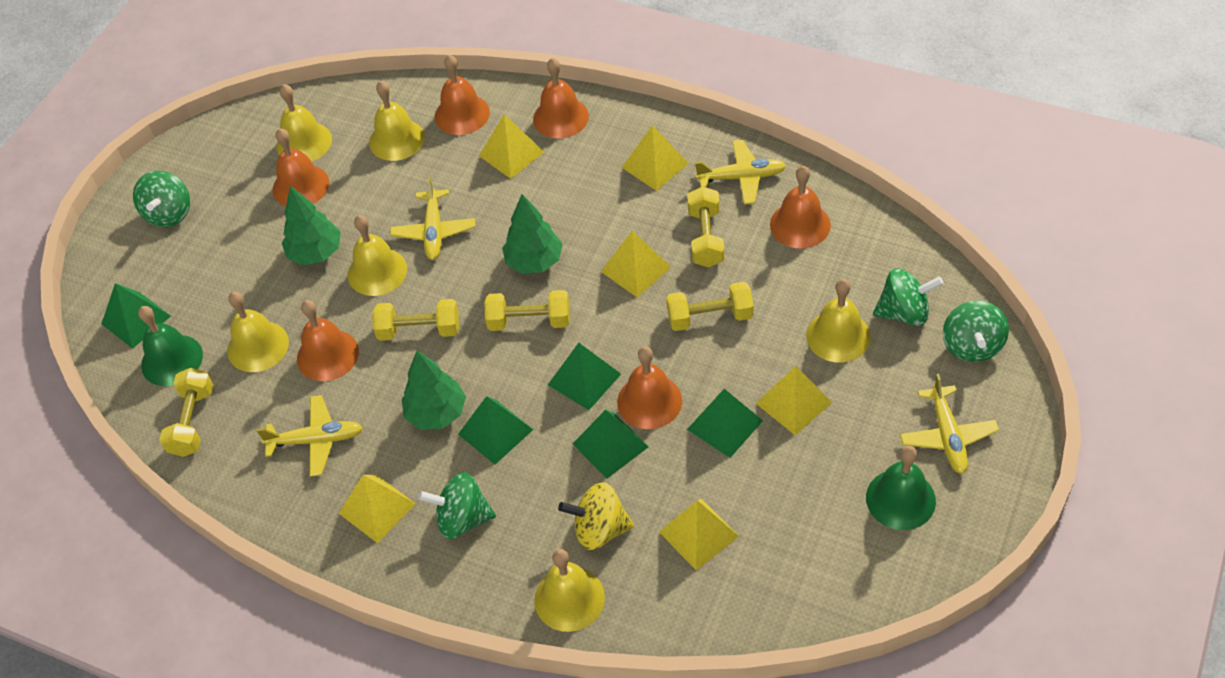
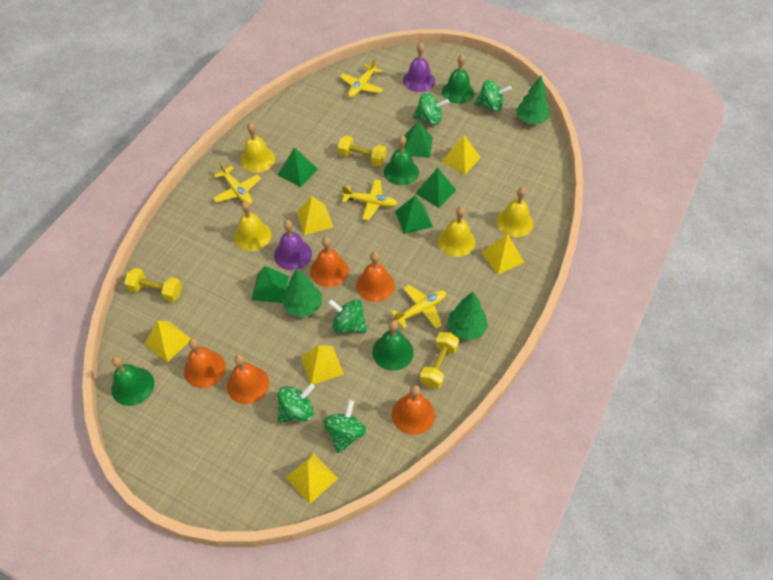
green bell: 2 -> 4
green spinning top: 4 -> 5
orange bell: 6 -> 5
purple bell: 0 -> 2
yellow bell: 6 -> 4
yellow dumbbell: 5 -> 3
yellow spinning top: 1 -> 0

